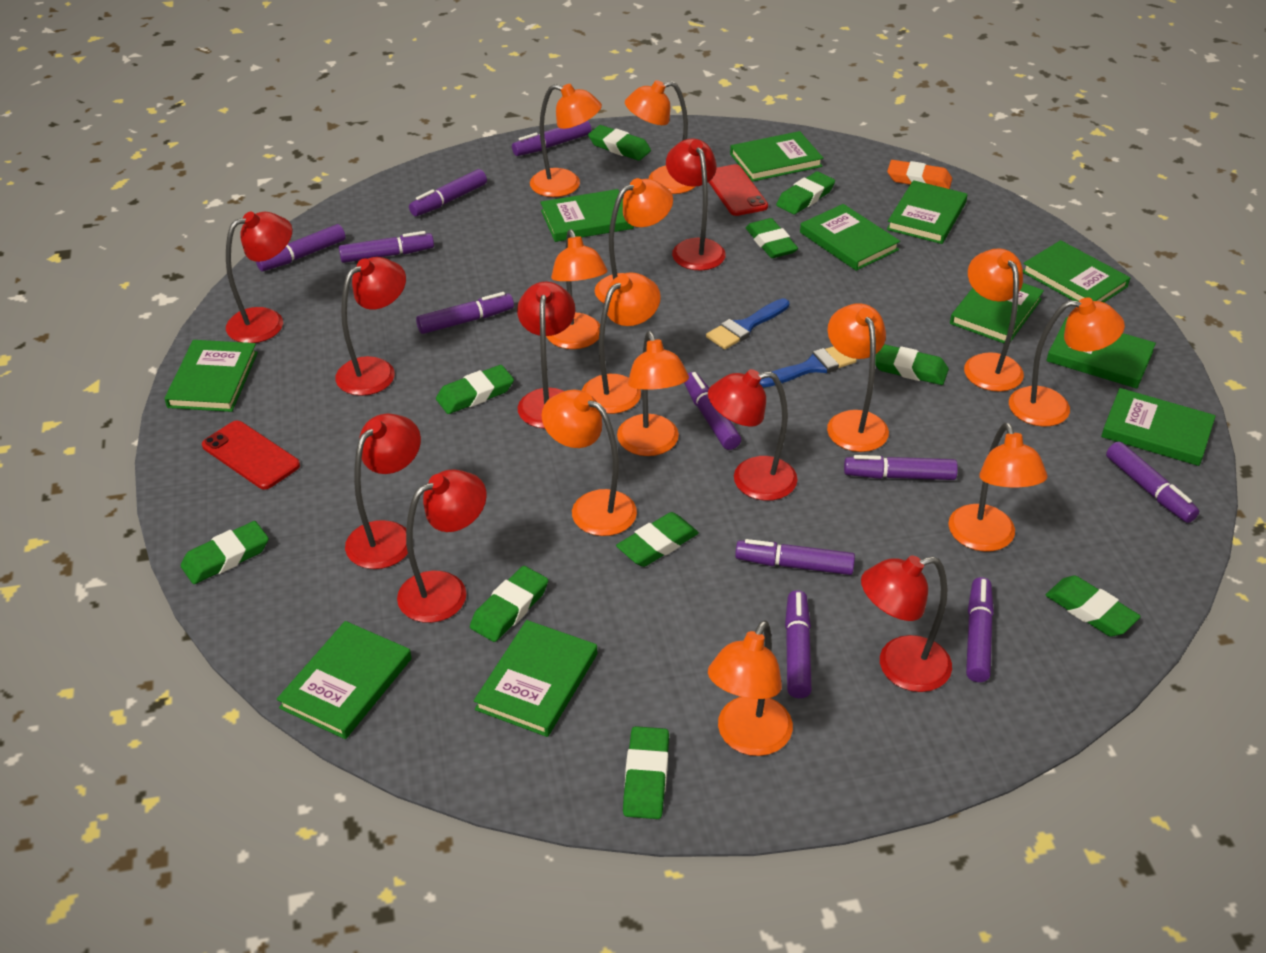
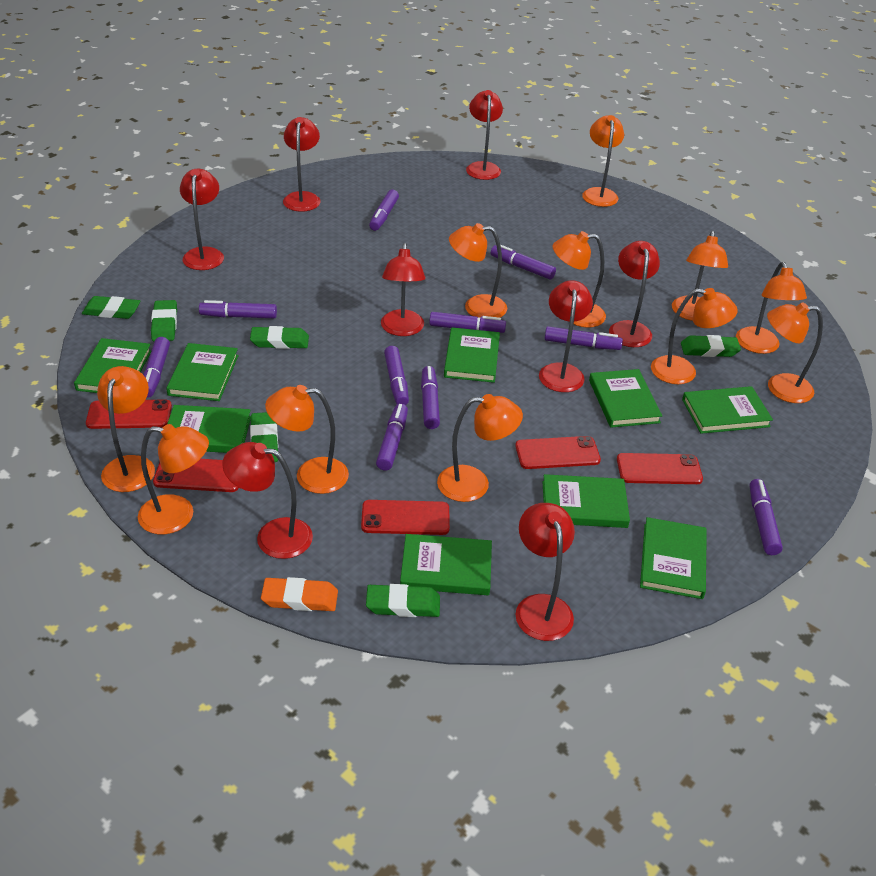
blue brush: 2 -> 0
green book: 11 -> 9
green eraser: 10 -> 6
orange lamp: 12 -> 11
purple marker: 11 -> 10
red phone: 2 -> 5

